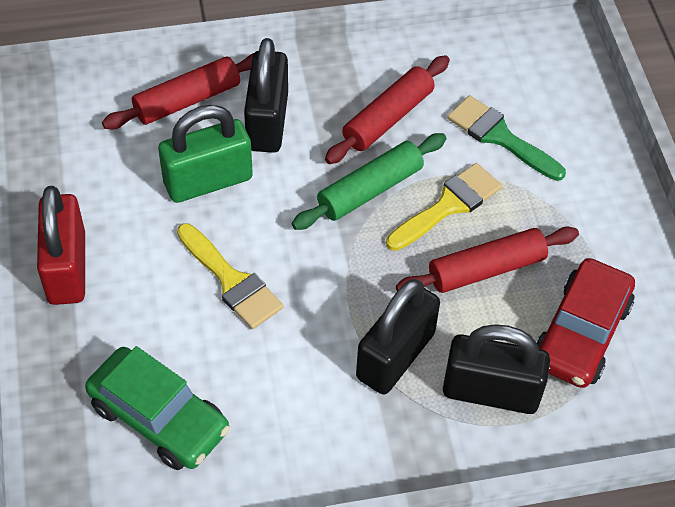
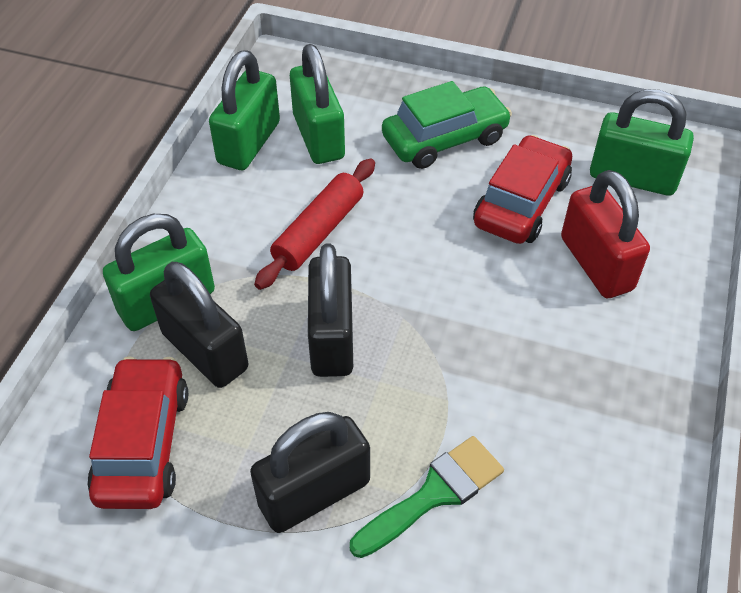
green padlock: 1 -> 4
green rolling pin: 1 -> 0
red car: 1 -> 2
red rolling pin: 3 -> 1
yellow brush: 2 -> 0

